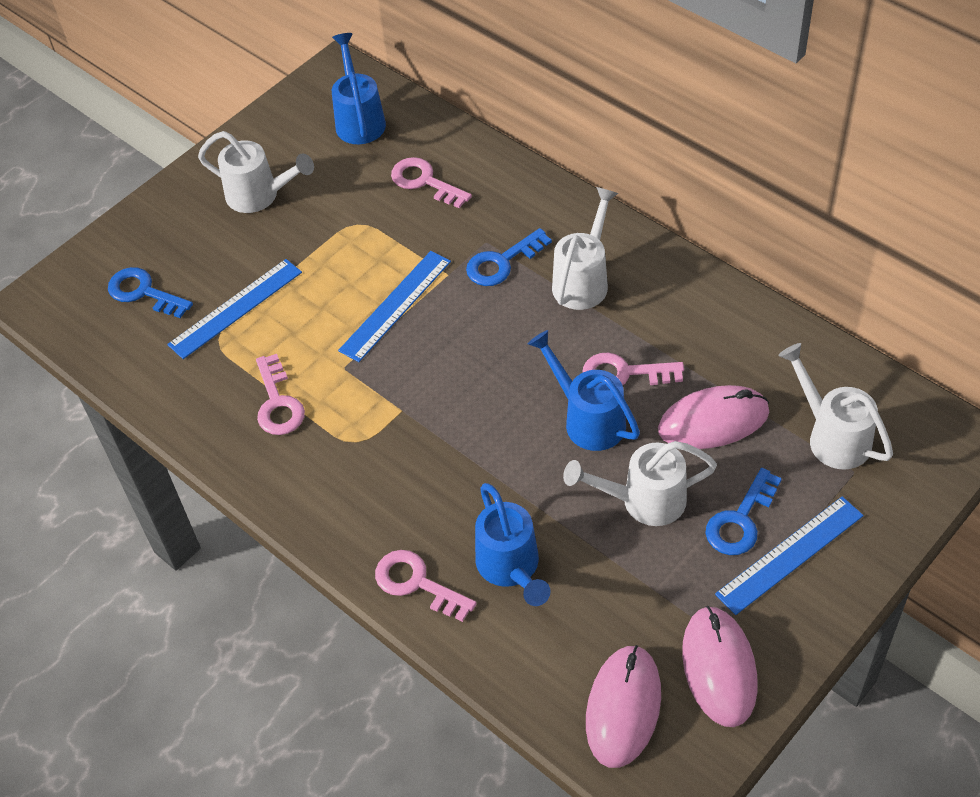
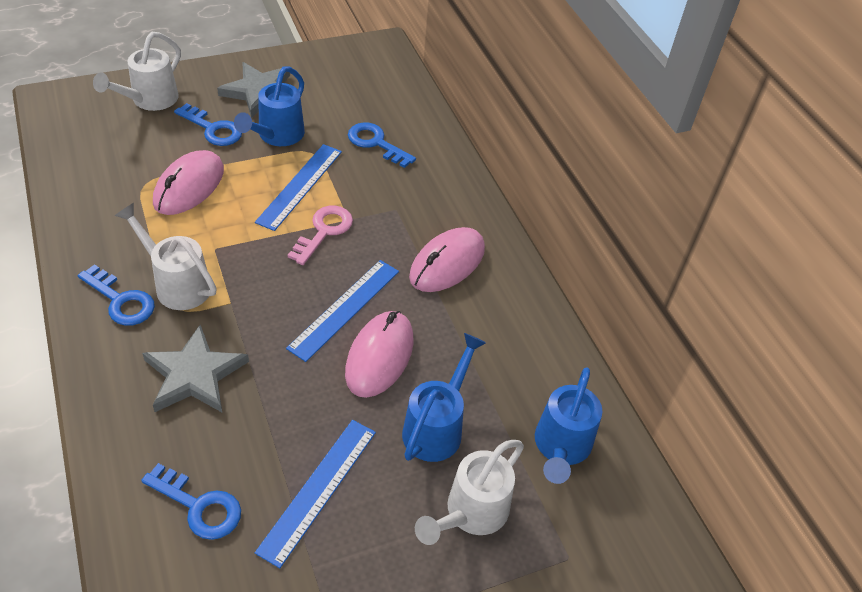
blue key: 3 -> 4
grey star: 0 -> 2
pink key: 4 -> 1
white watering can: 4 -> 3

